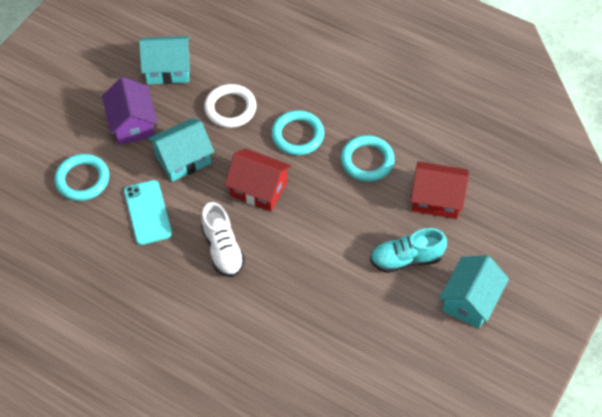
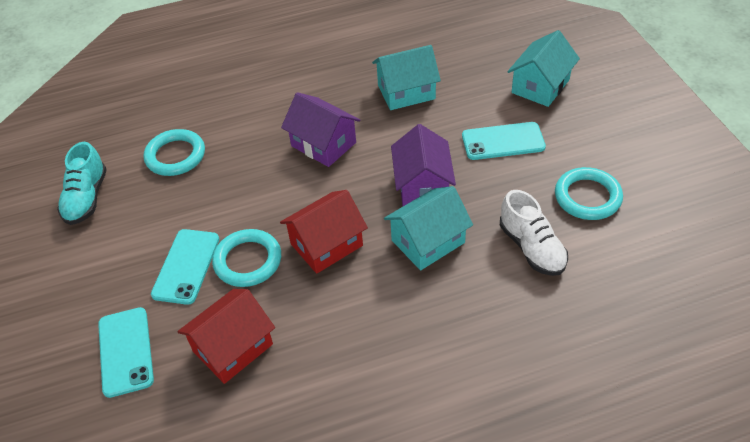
purple house: 1 -> 2
turquoise phone: 1 -> 3
white ring: 1 -> 0

